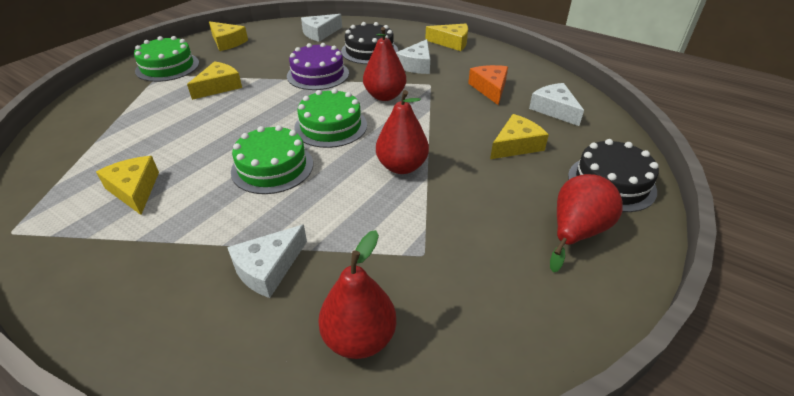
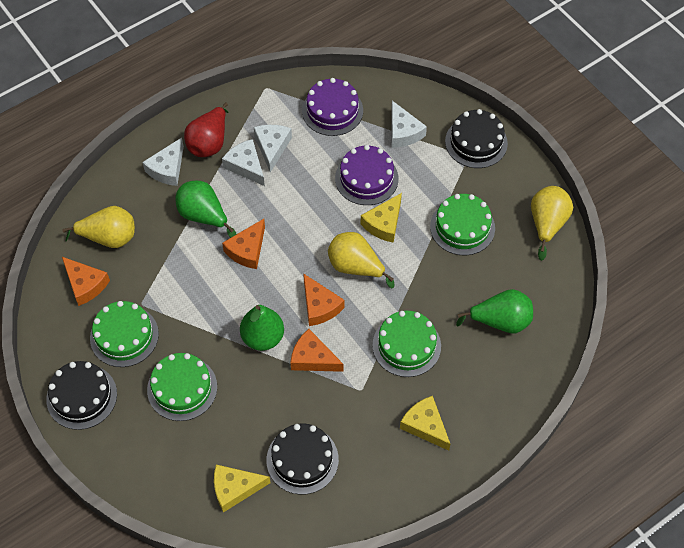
black cake: 2 -> 3
green cake: 3 -> 4
green pear: 0 -> 3
orange cheese: 1 -> 4
purple cake: 1 -> 2
red pear: 4 -> 1
yellow cheese: 5 -> 3
yellow pear: 0 -> 3

